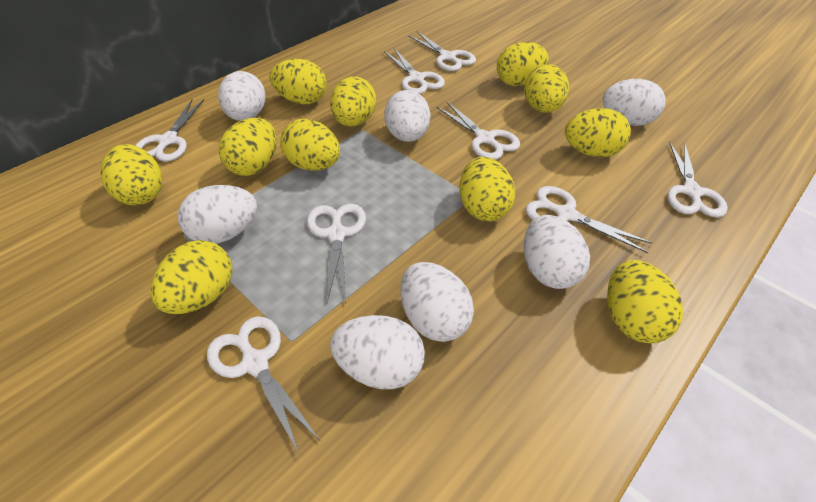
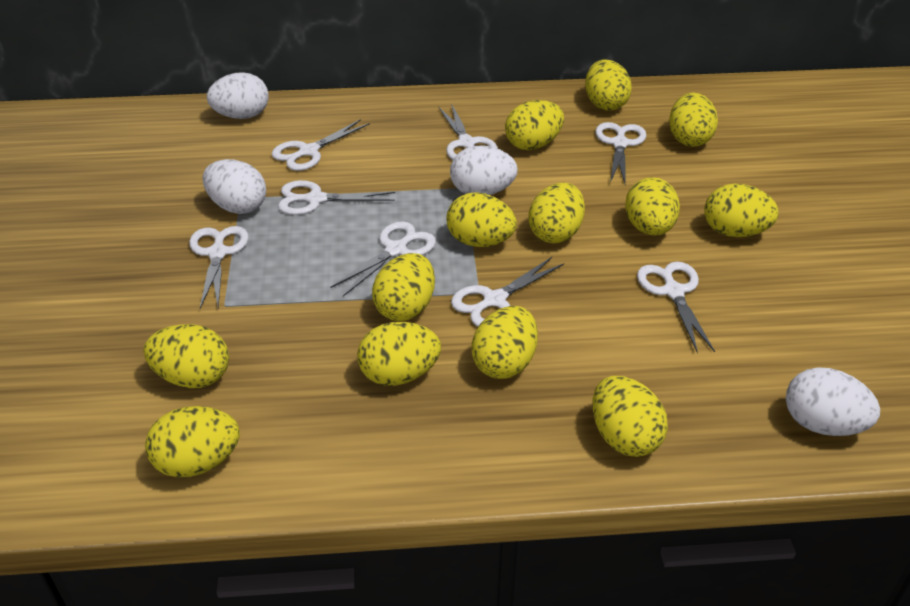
white egg: 7 -> 4
yellow egg: 11 -> 13

